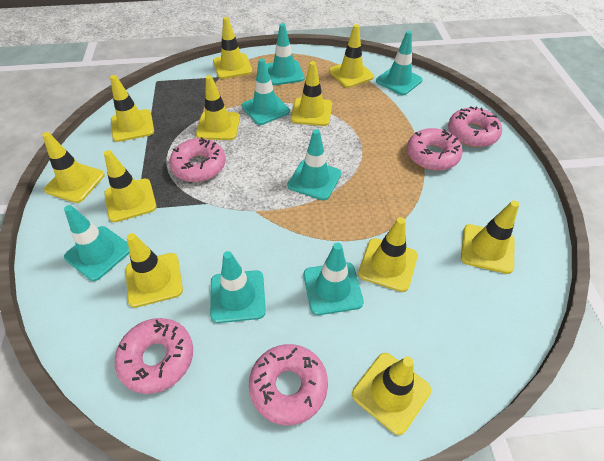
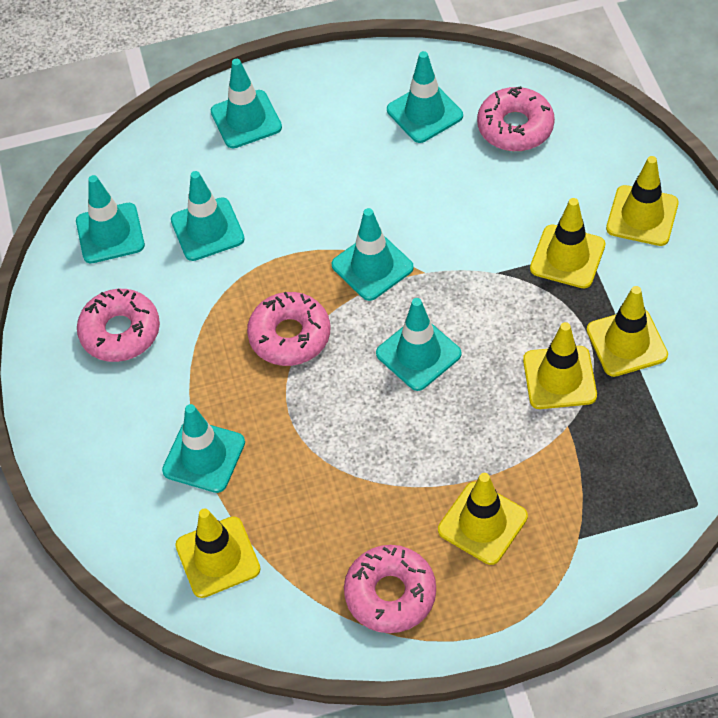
pink donut: 5 -> 4
yellow traffic cone: 11 -> 6

